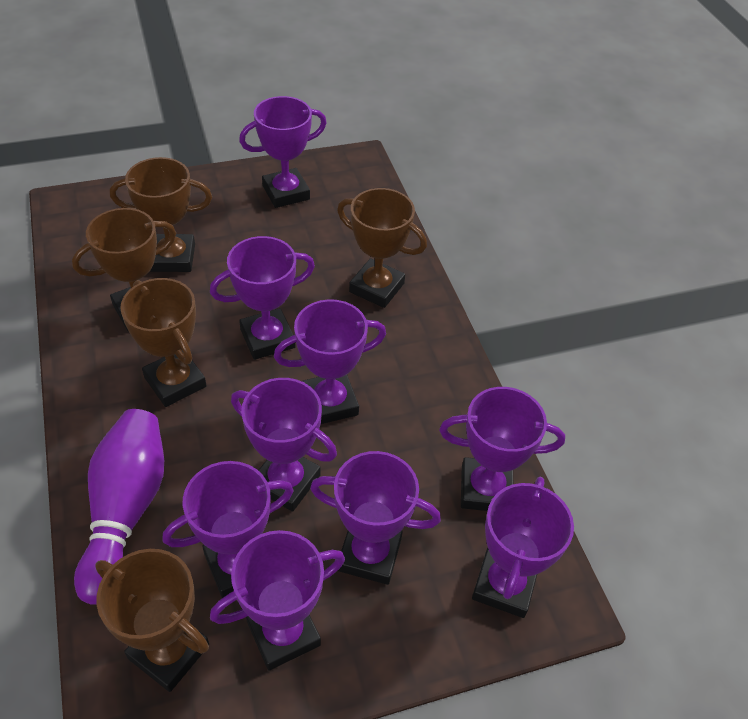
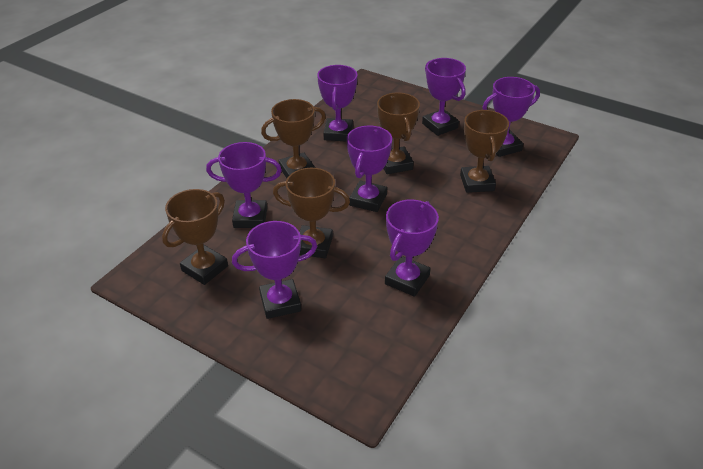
purple bowling pin: 1 -> 0
purple trophy: 9 -> 7

